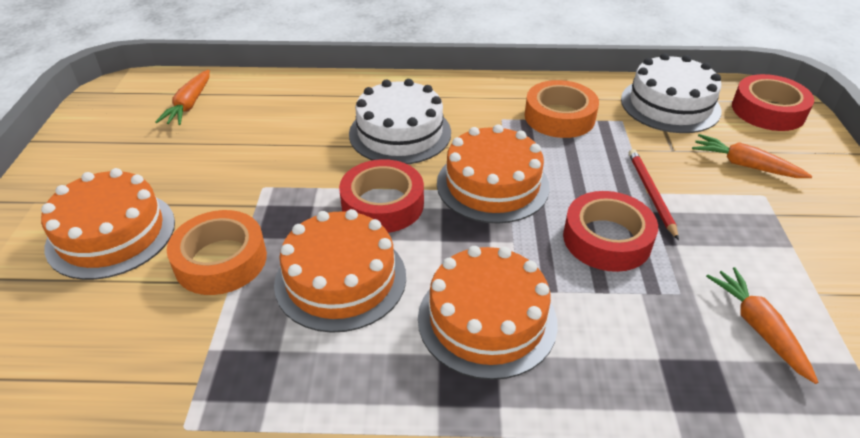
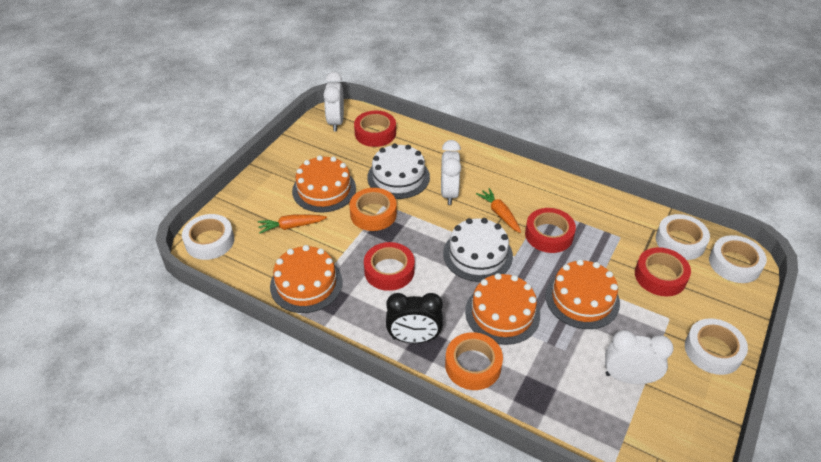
black clock: 0 -> 1
orange carrot: 3 -> 2
red pencil: 1 -> 0
red tape: 3 -> 4
white clock: 0 -> 3
white tape: 0 -> 4

